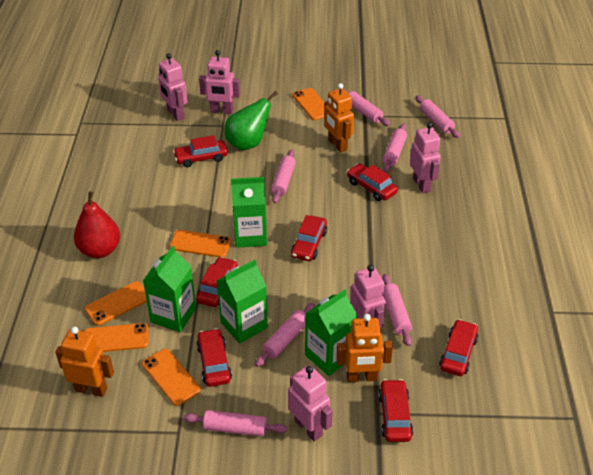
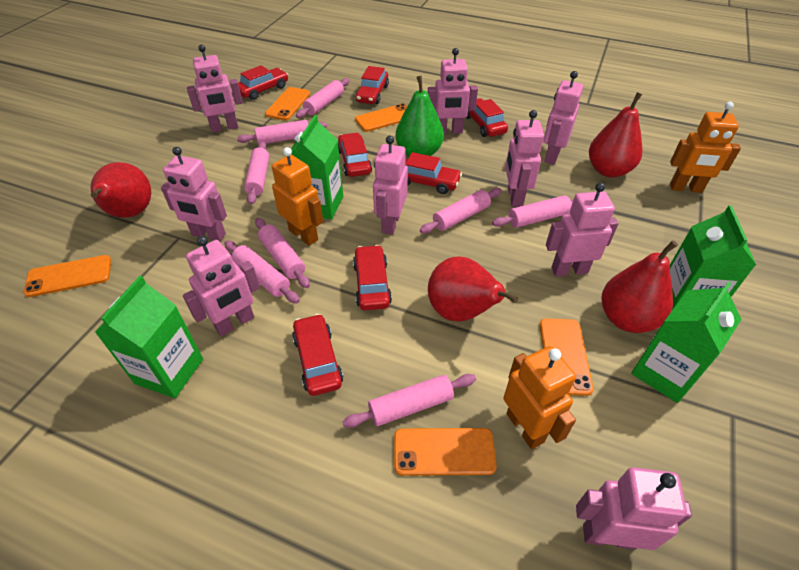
pink robot: 5 -> 9
pink rolling pin: 7 -> 8
red pear: 1 -> 4

